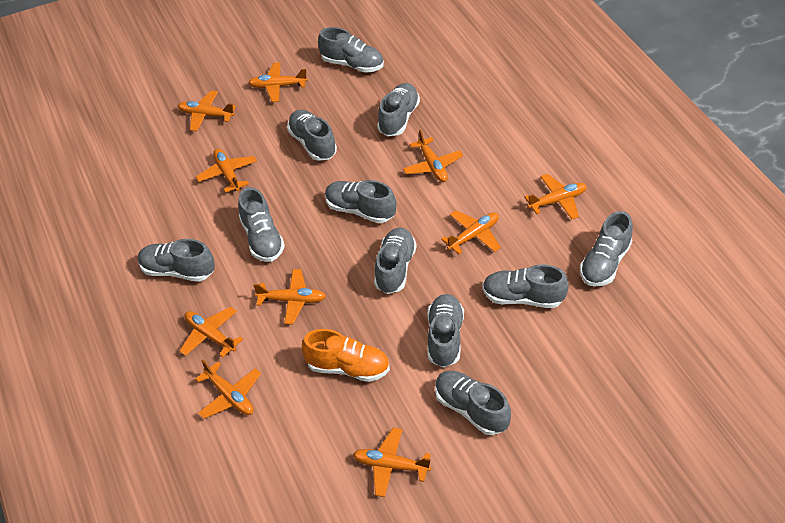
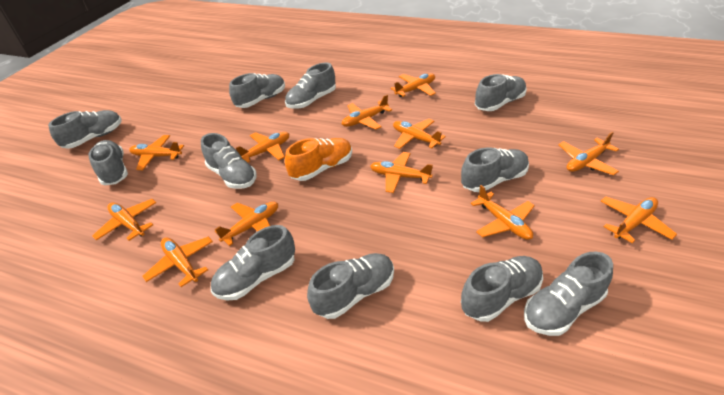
orange plane: 10 -> 12

